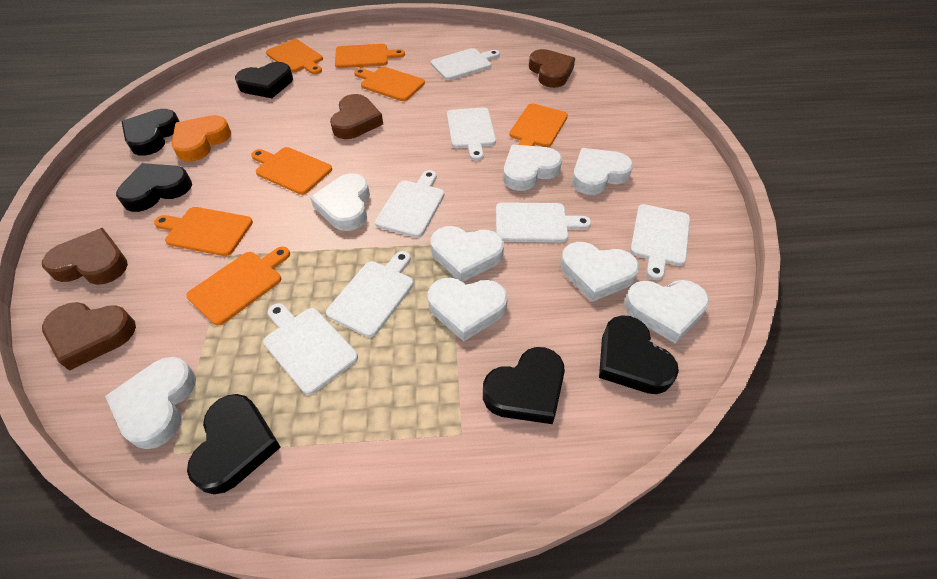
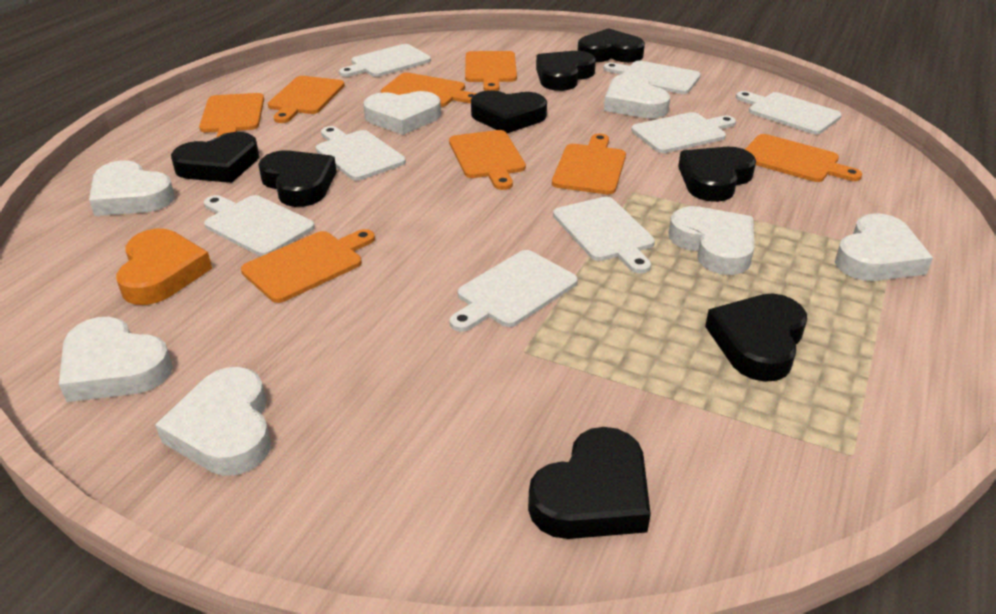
black heart: 6 -> 8
brown heart: 4 -> 0
orange cutting board: 7 -> 8
white cutting board: 7 -> 8
white heart: 8 -> 7

